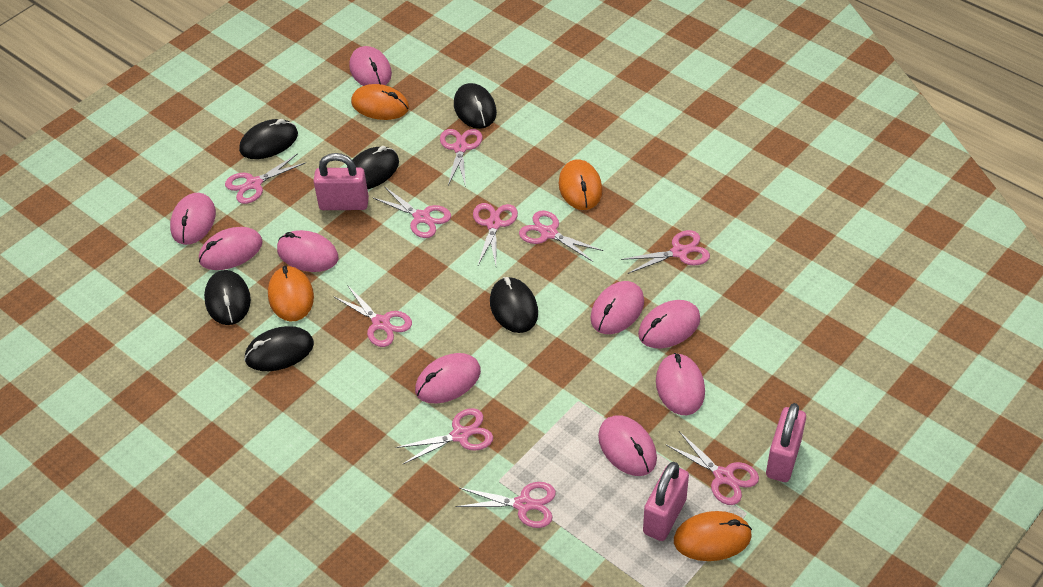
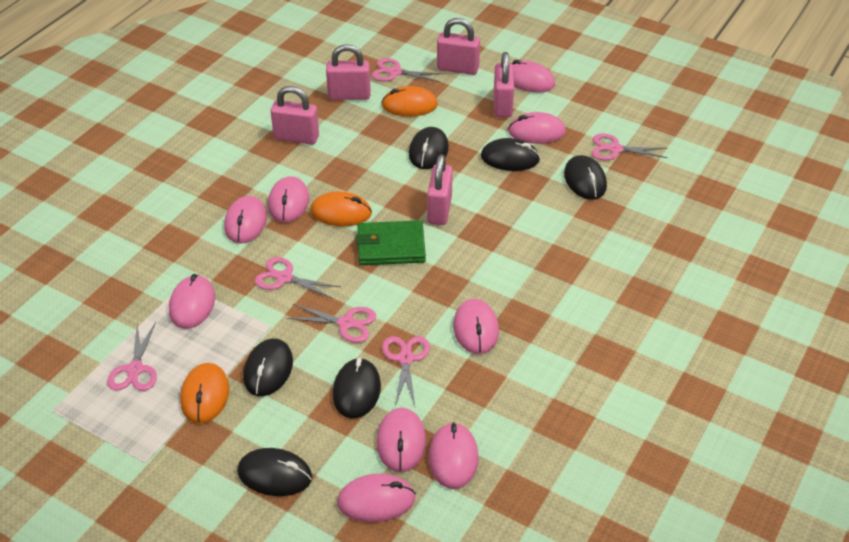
green wallet: 0 -> 1
orange mouse: 4 -> 3
pink padlock: 3 -> 5
pink scissors: 10 -> 6

